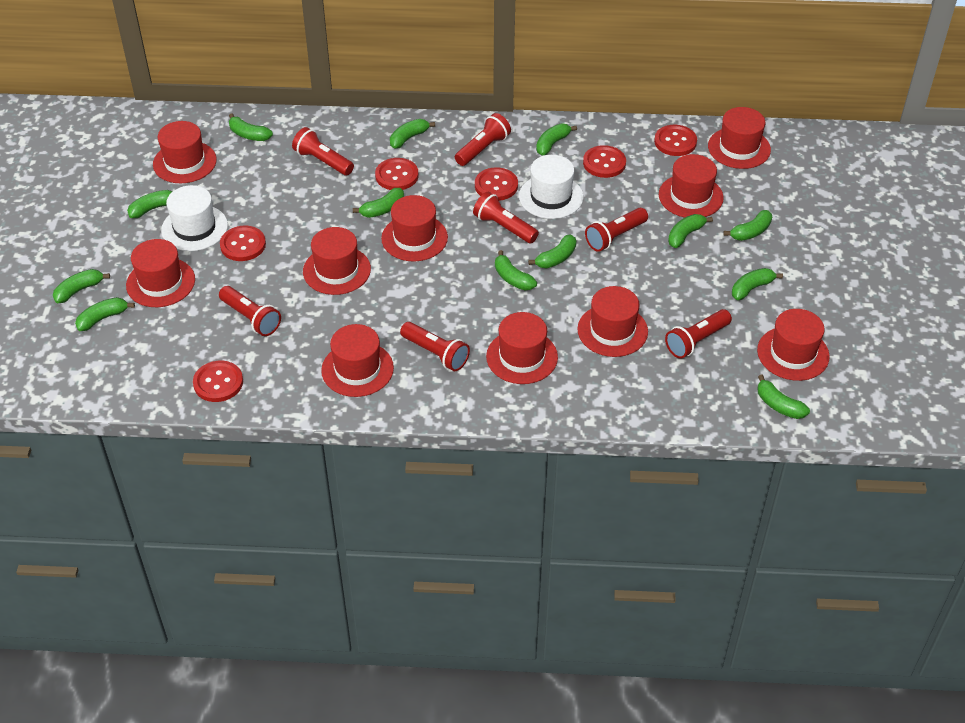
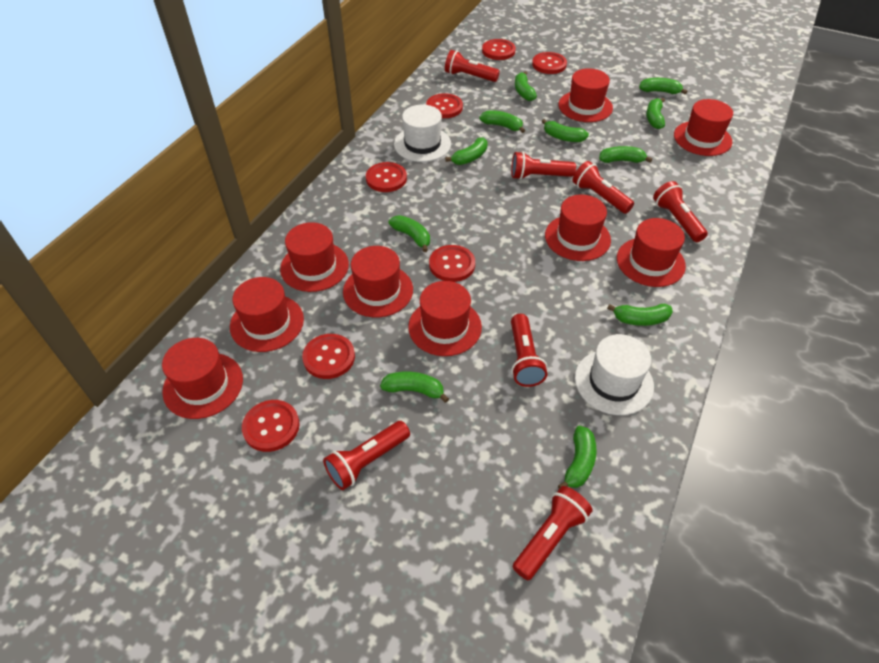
green banana: 13 -> 11
red button: 6 -> 7
red hat: 10 -> 9

